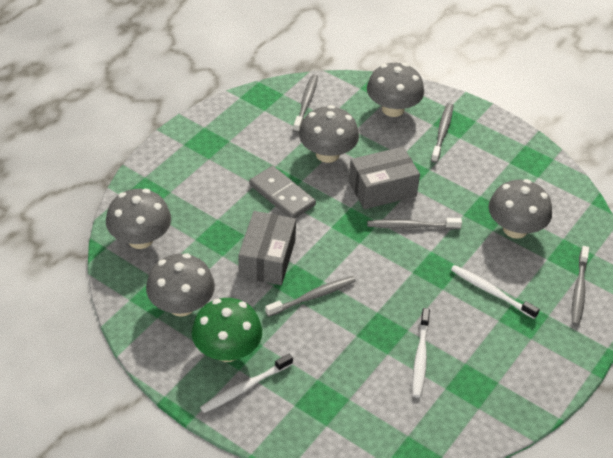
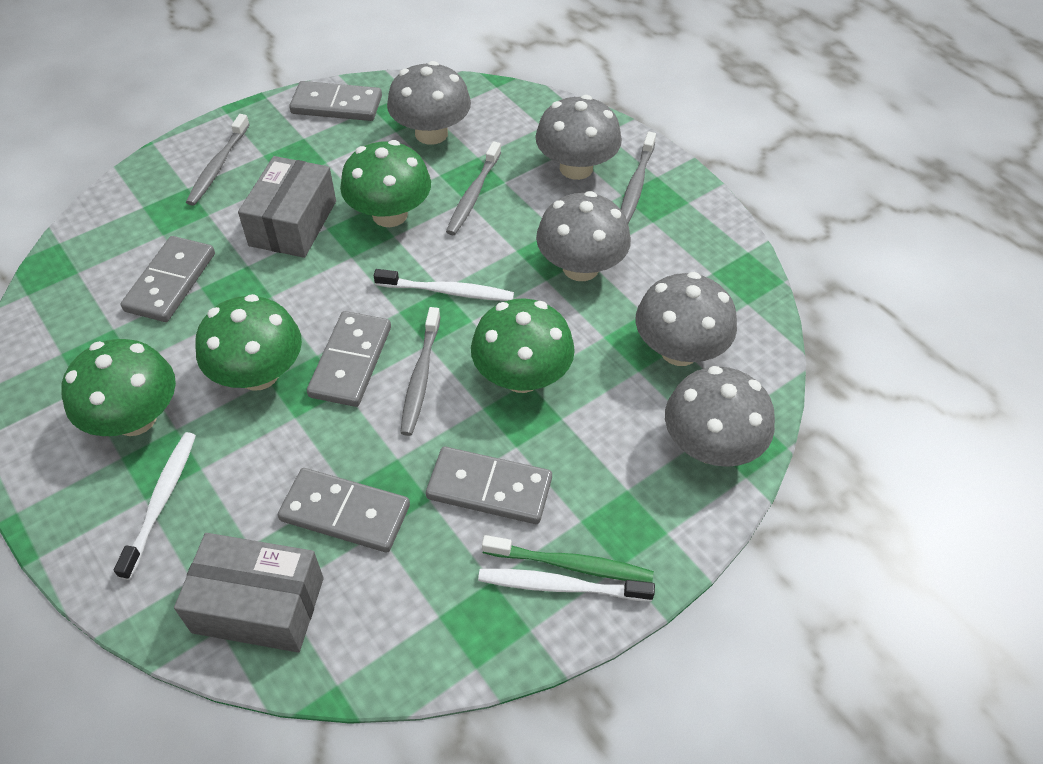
green mushroom: 1 -> 4
green toothbrush: 0 -> 1
grey domino: 1 -> 5
grey toothbrush: 5 -> 4

